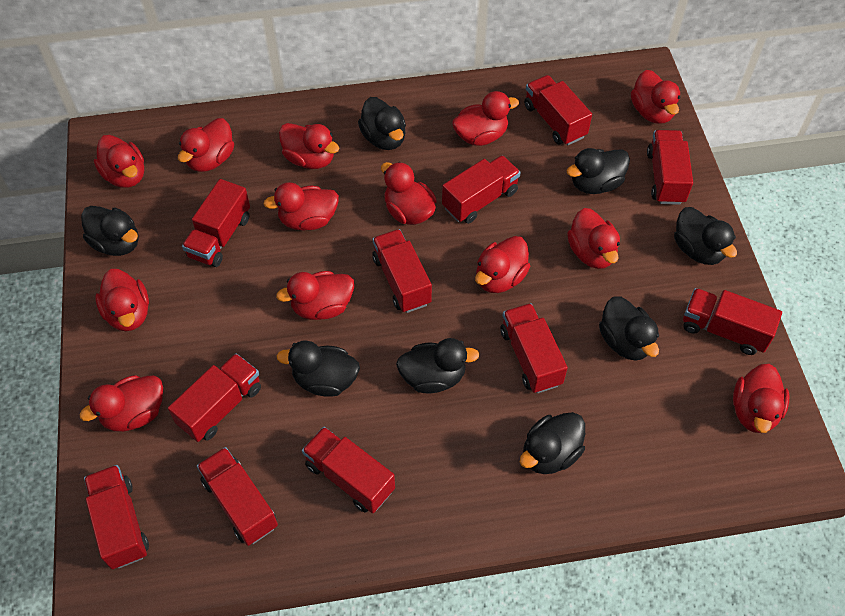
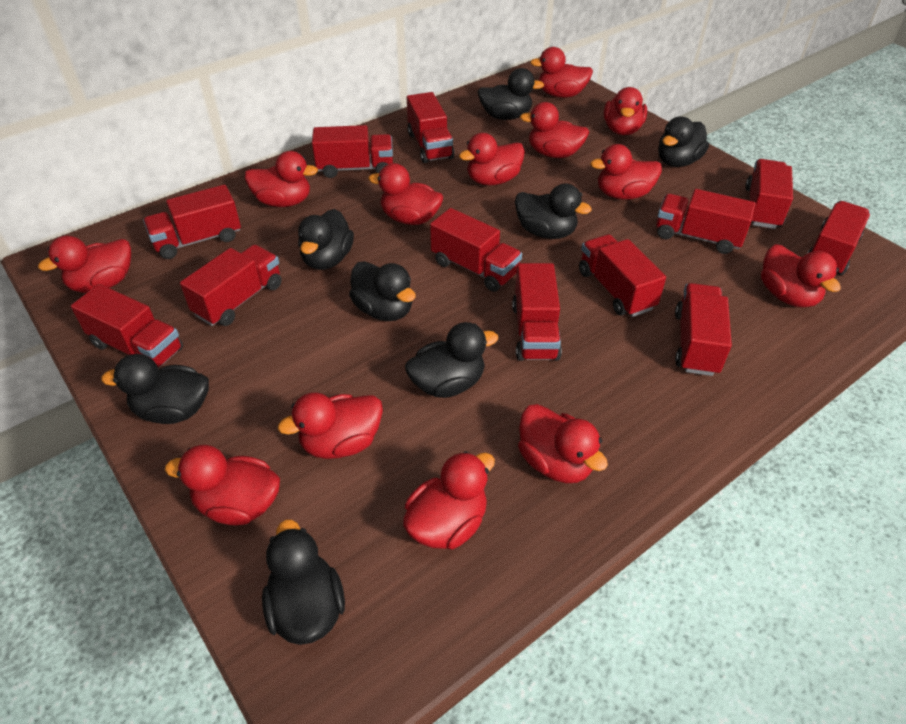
red truck: 11 -> 12

